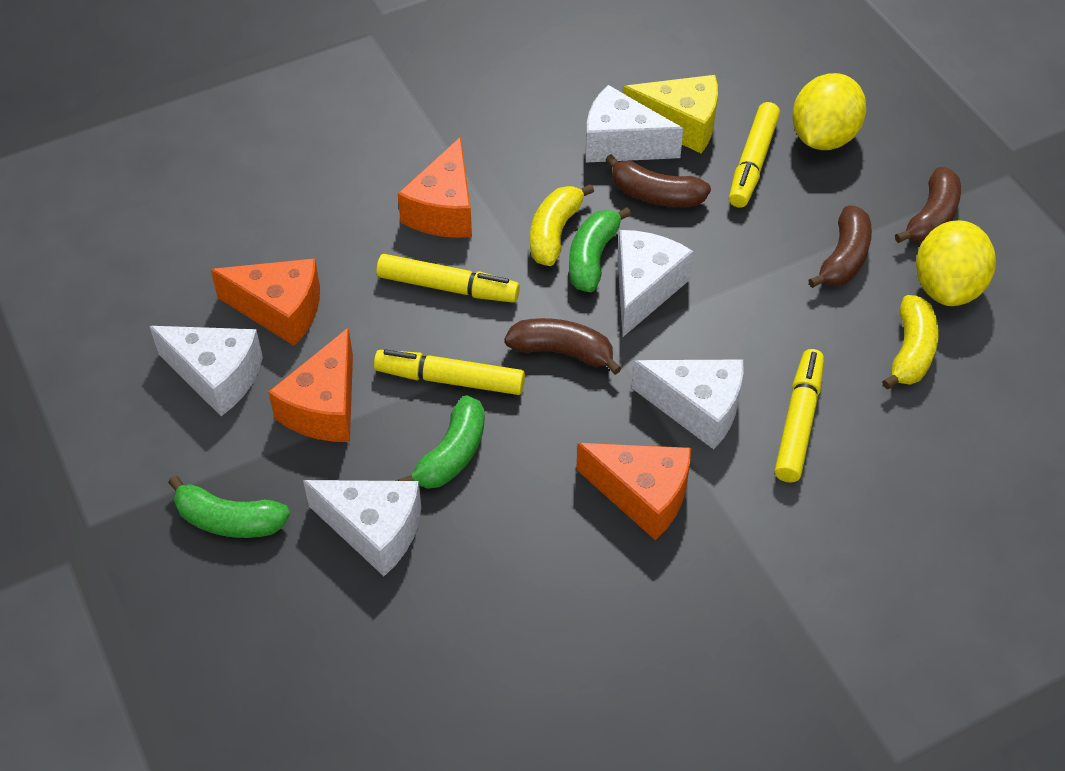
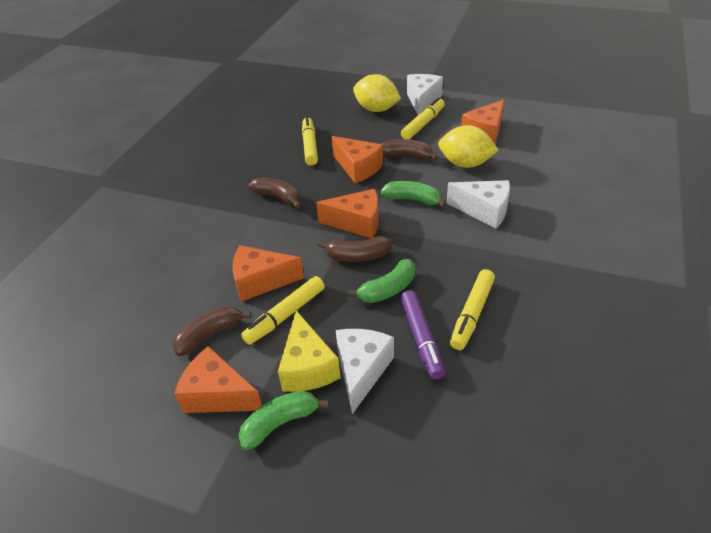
orange cheese: 4 -> 5
purple marker: 0 -> 1
white cheese: 5 -> 3
yellow banana: 2 -> 0

